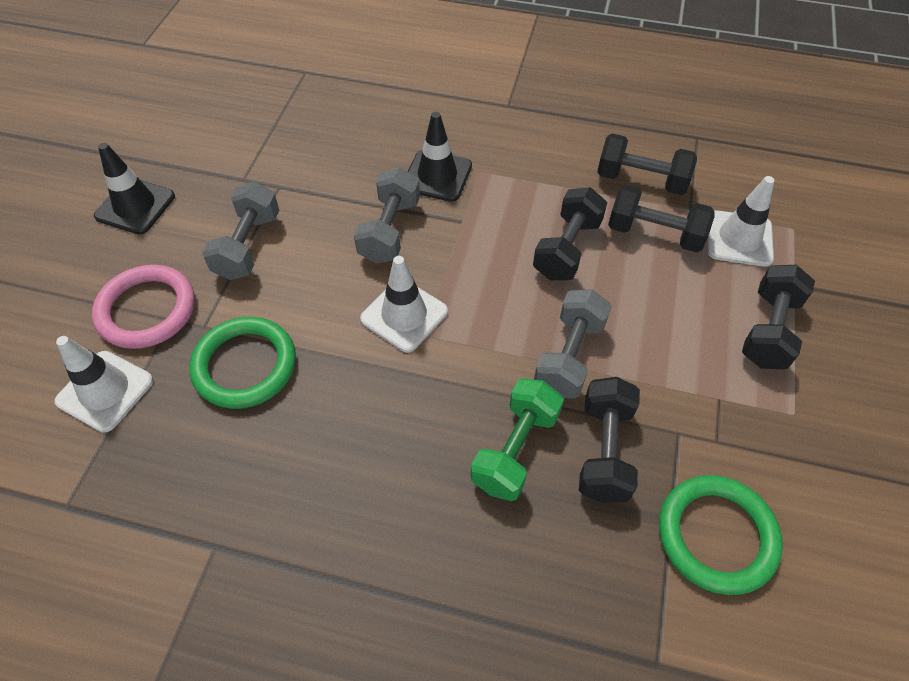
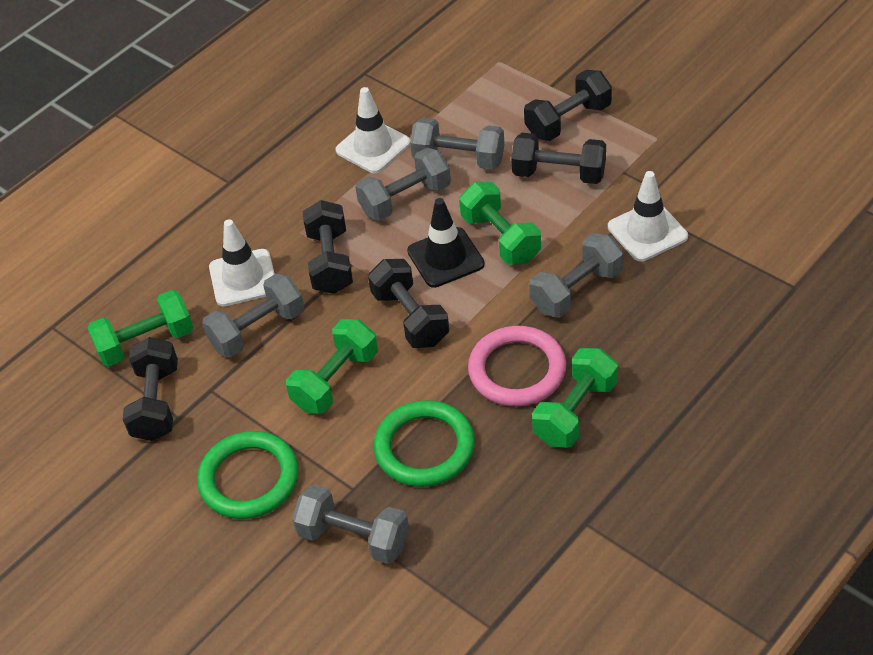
black traffic cone: 2 -> 1
green dumbbell: 1 -> 4
grey dumbbell: 3 -> 5

